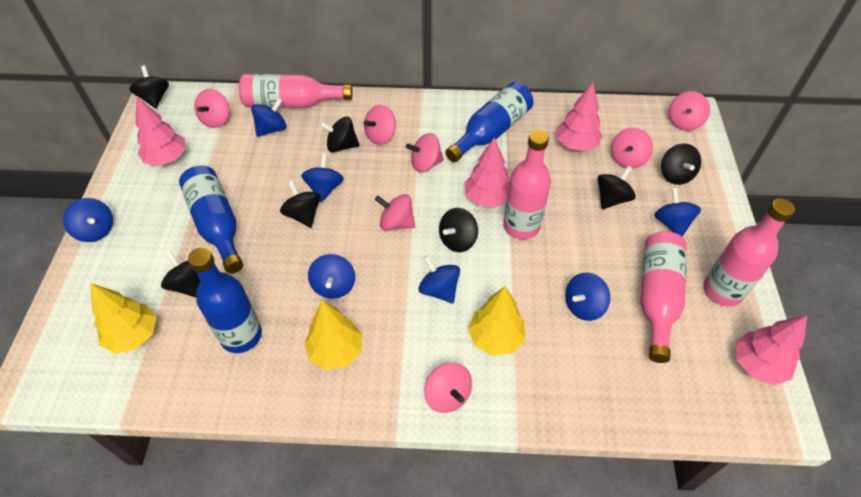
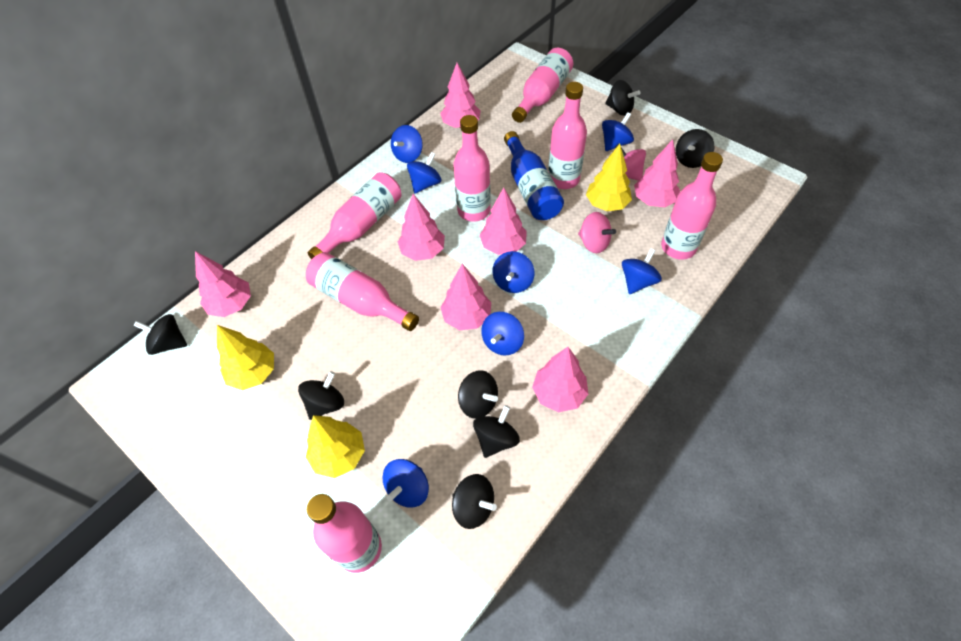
blue bottle: 3 -> 1
pink bottle: 4 -> 7
pink spinning top: 7 -> 2
pink tree: 4 -> 7

